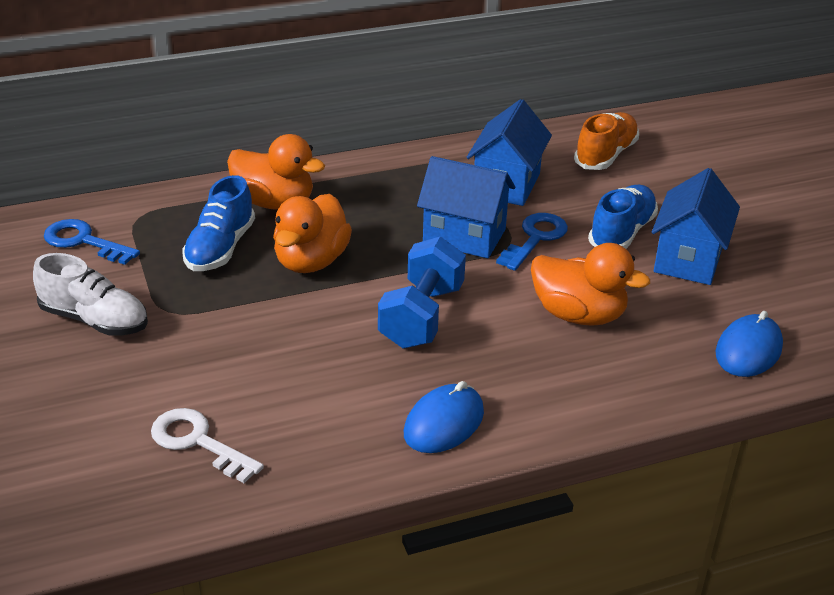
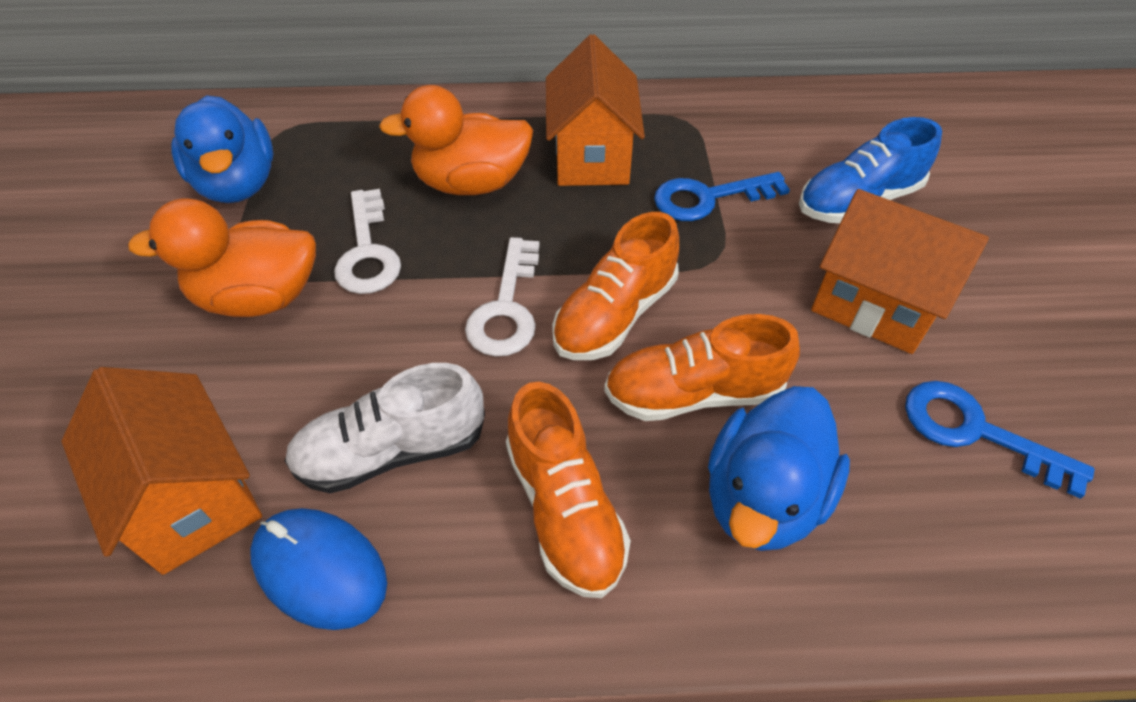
blue duck: 0 -> 2
blue dumbbell: 1 -> 0
blue house: 3 -> 0
blue mouse: 2 -> 1
blue shoe: 2 -> 1
orange duck: 3 -> 2
orange house: 0 -> 3
orange shoe: 1 -> 3
white key: 1 -> 2

